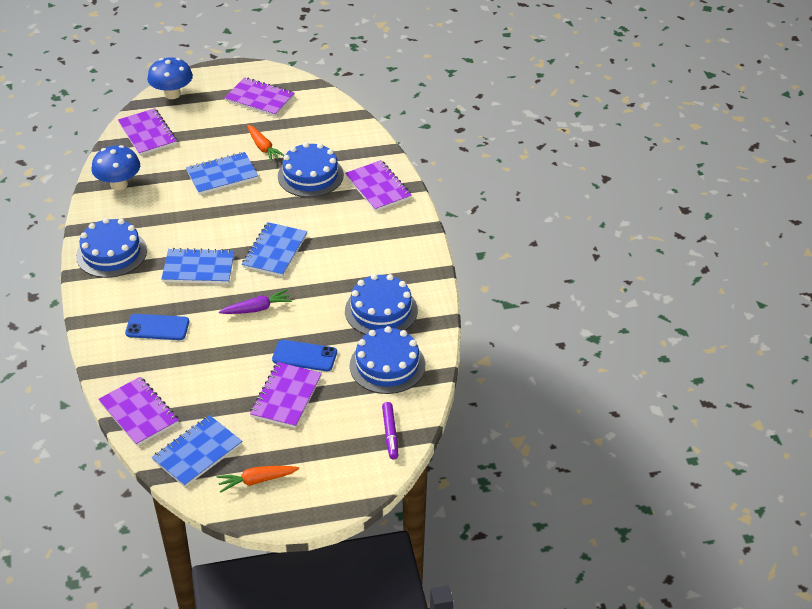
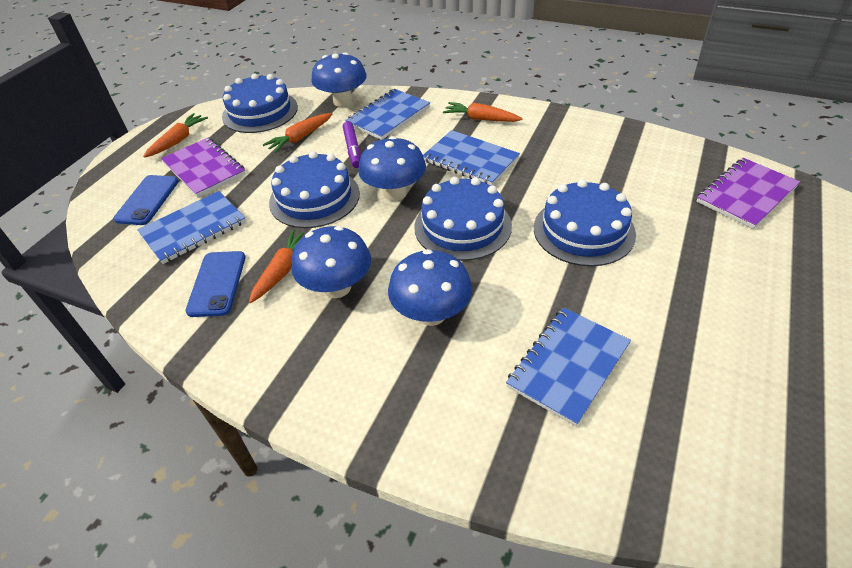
blue mushroom: 2 -> 4
orange carrot: 2 -> 4
purple carrot: 1 -> 0
purple notebook: 5 -> 2

